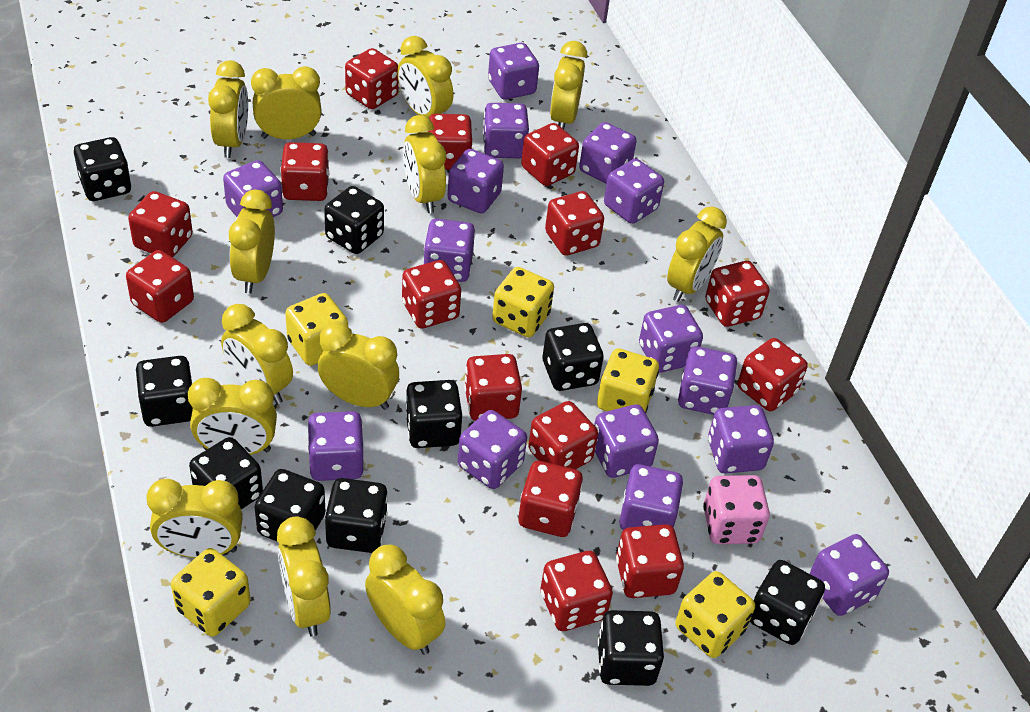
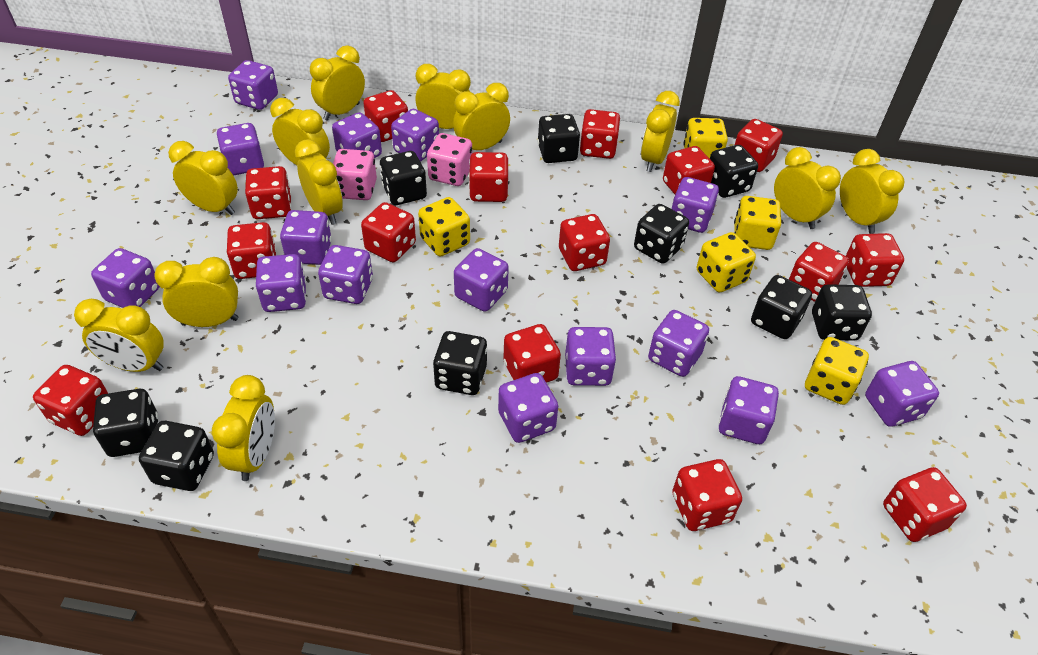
black dice: 10 -> 9
pink dice: 1 -> 2
yellow clock: 13 -> 12

